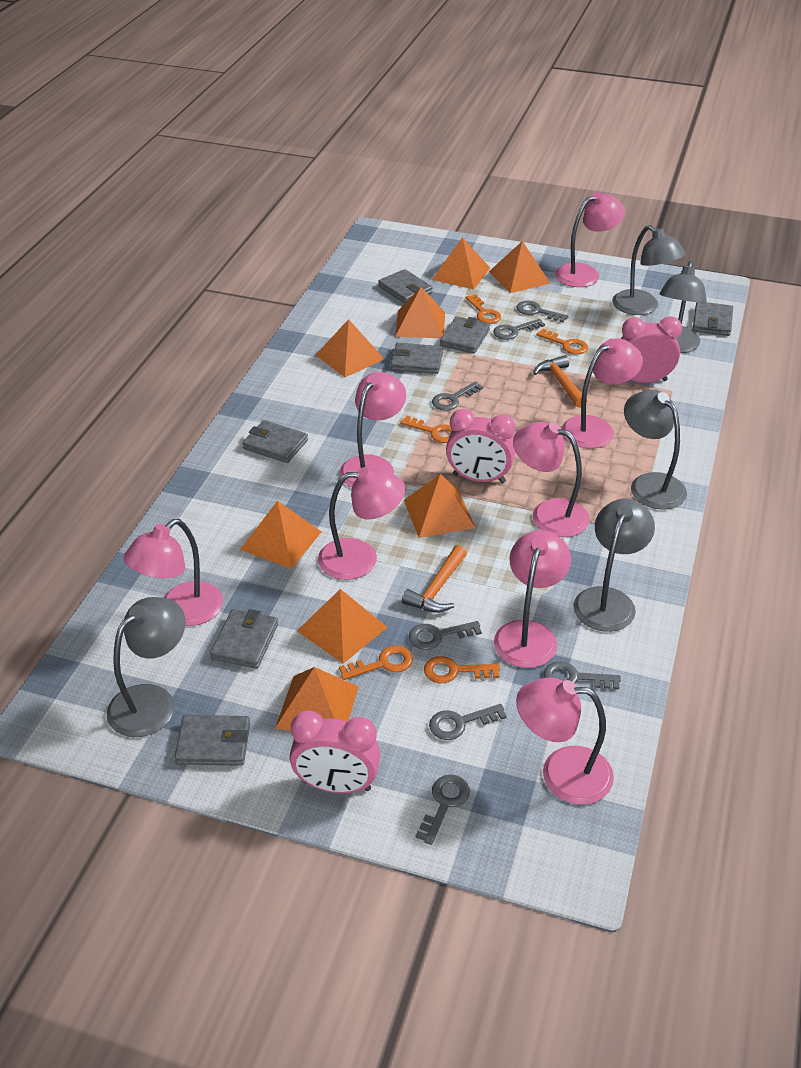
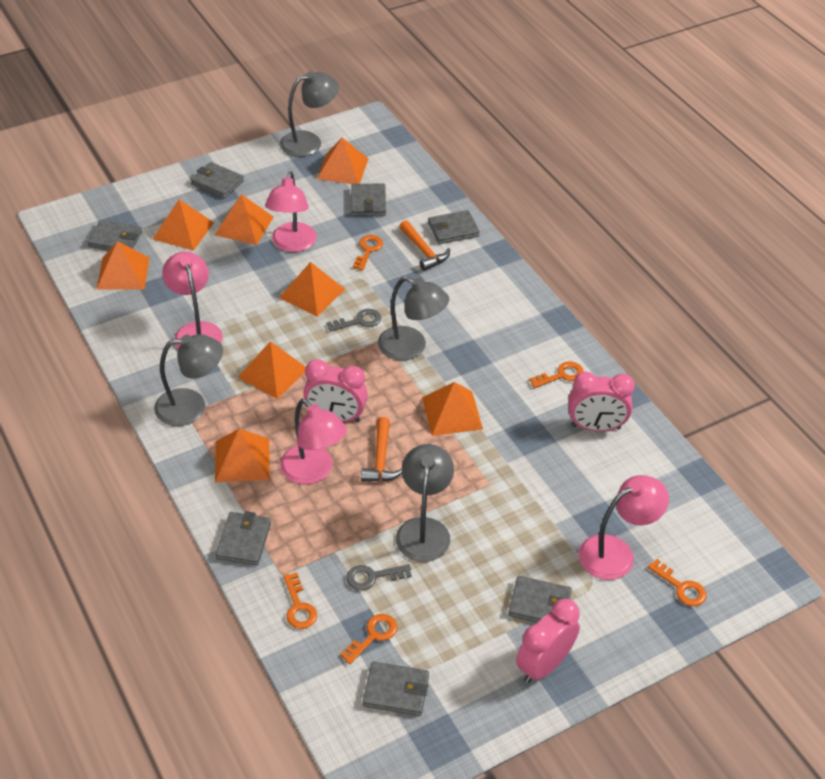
grey key: 7 -> 2
grey lamp: 5 -> 4
pink lamp: 8 -> 4

